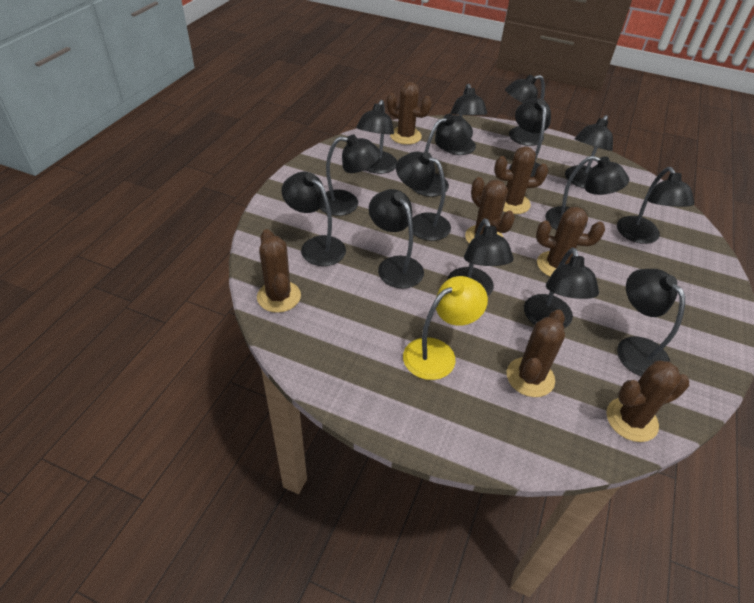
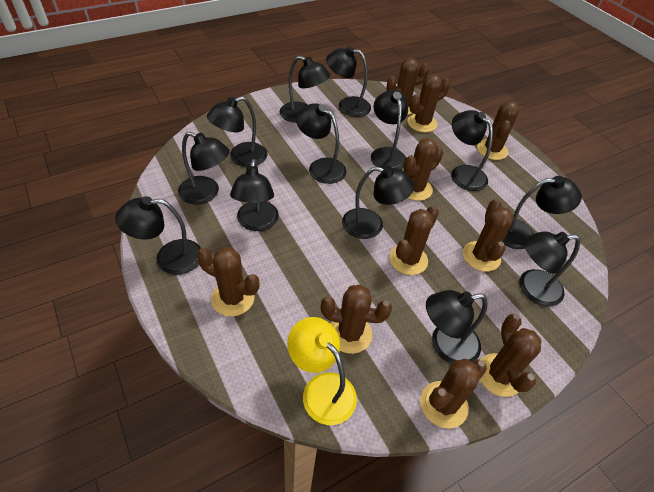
black lamp: 15 -> 13
brown cactus: 7 -> 10

